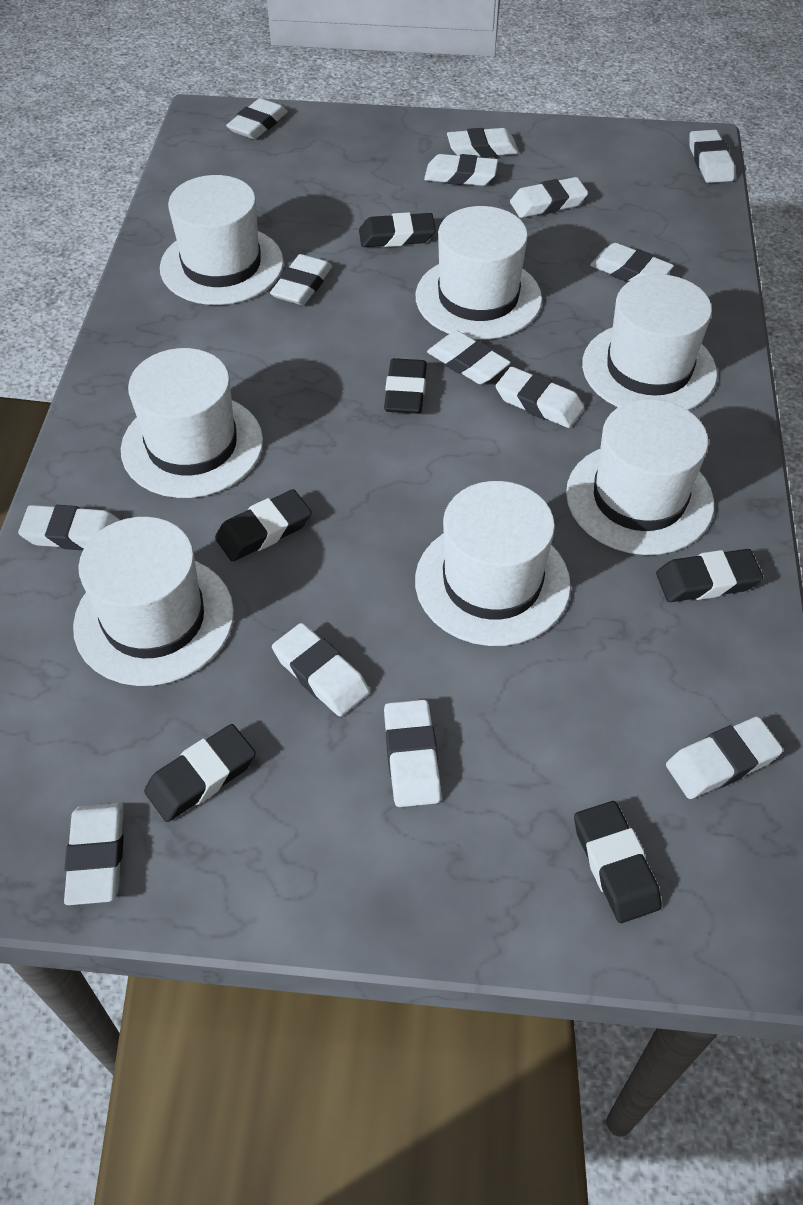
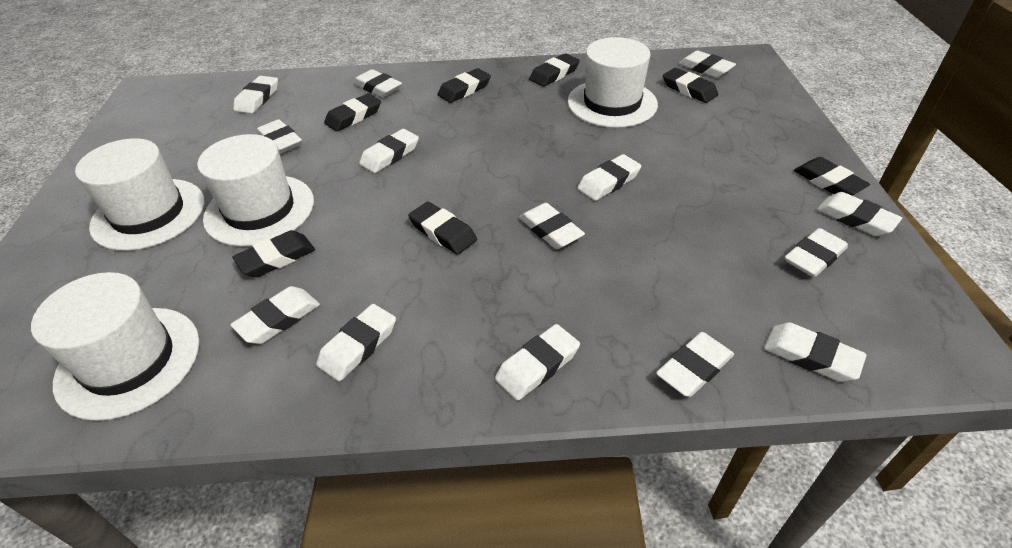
black eraser: 6 -> 7
white hat: 7 -> 4

